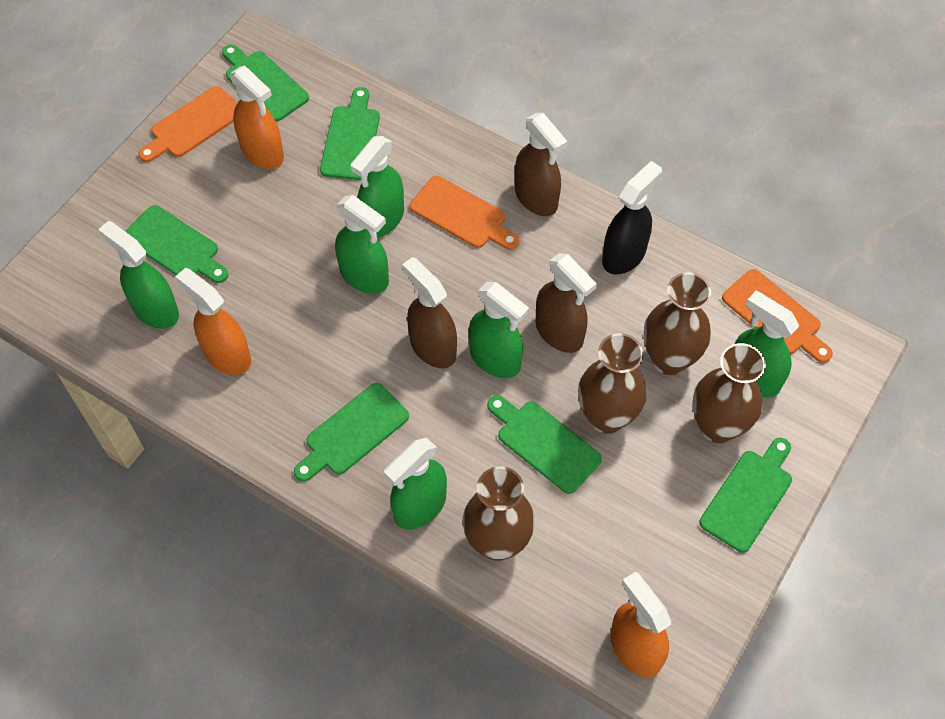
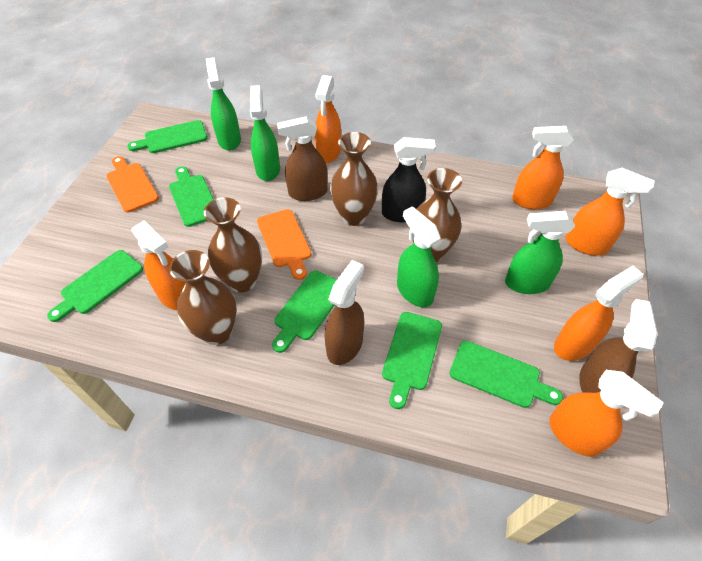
green spray bottle: 6 -> 4
orange cutting board: 3 -> 2
orange spray bottle: 3 -> 6

